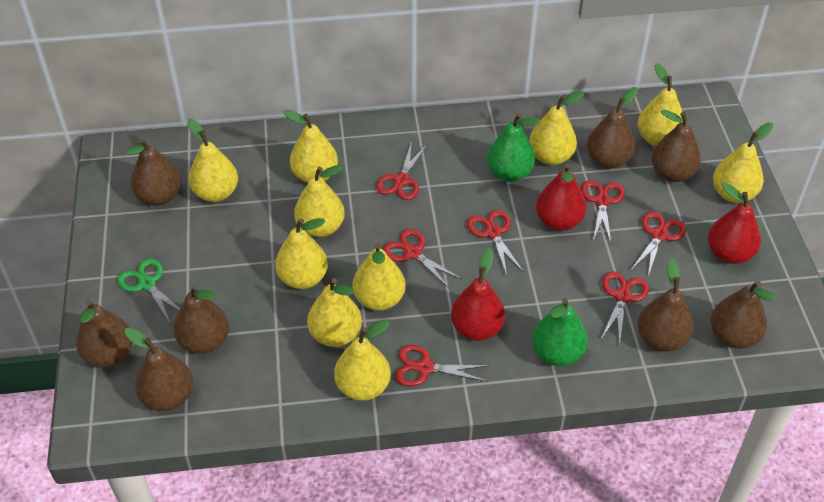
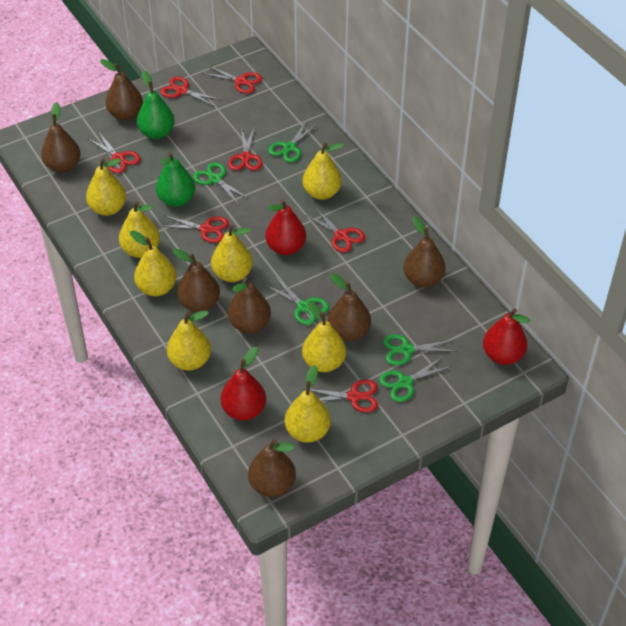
brown pear: 8 -> 7
green scissors: 1 -> 5
yellow pear: 10 -> 8

